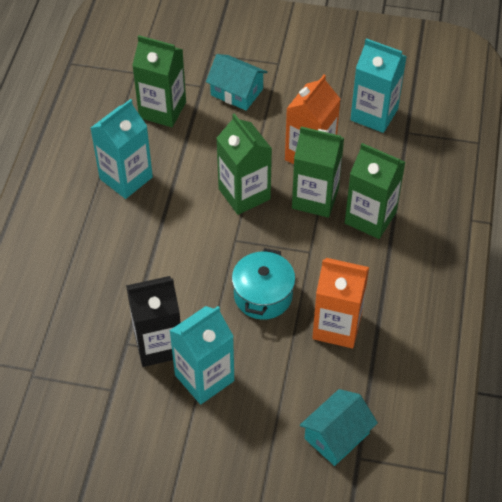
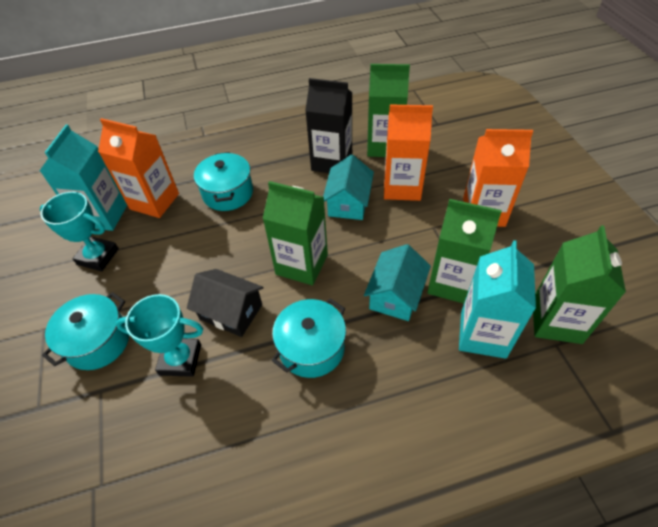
black house: 0 -> 1
orange carton: 2 -> 3
turquoise carton: 3 -> 2
turquoise pot: 1 -> 3
turquoise trophy: 0 -> 2

